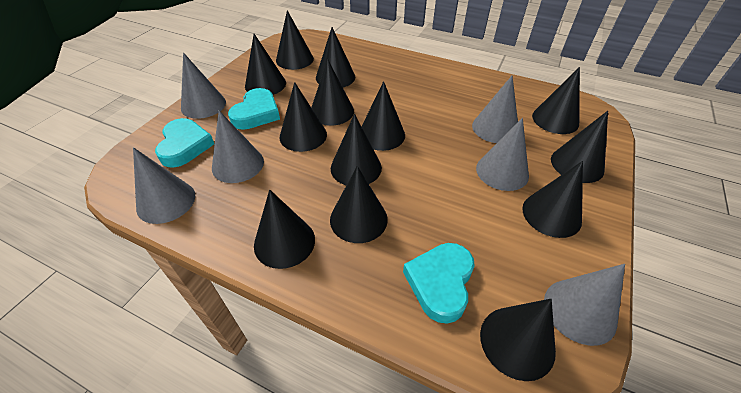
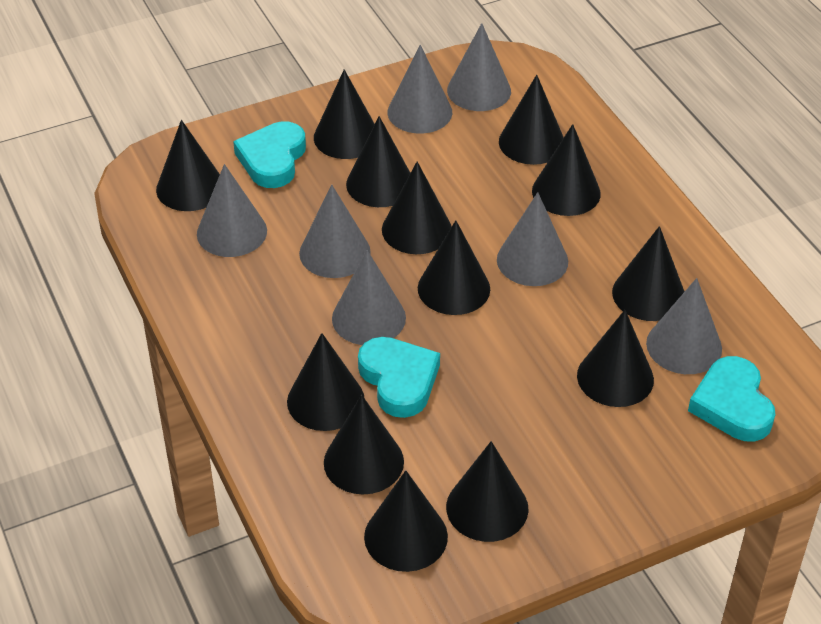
grey cone: 6 -> 7

